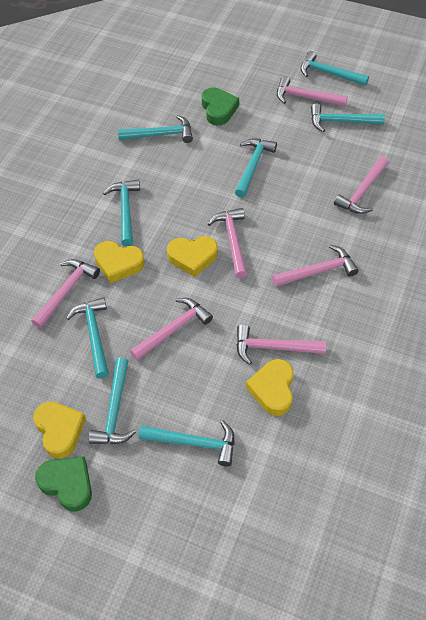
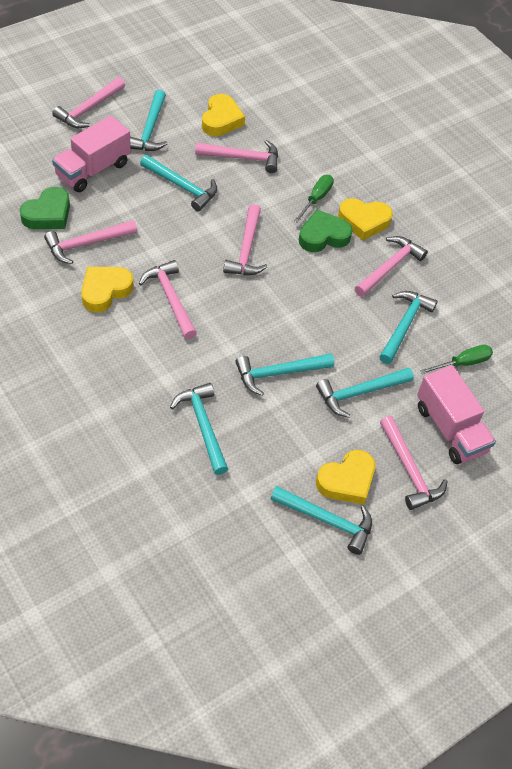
green screwdriver: 0 -> 2
pink truck: 0 -> 2
turquoise hammer: 8 -> 7

